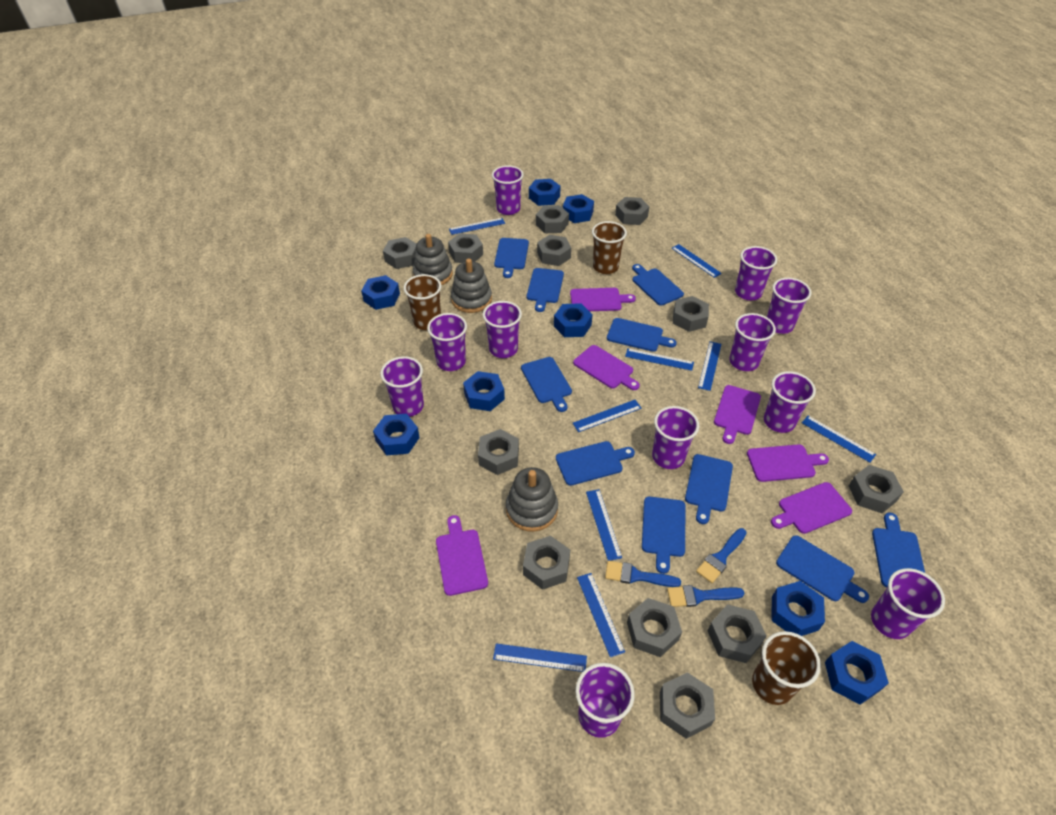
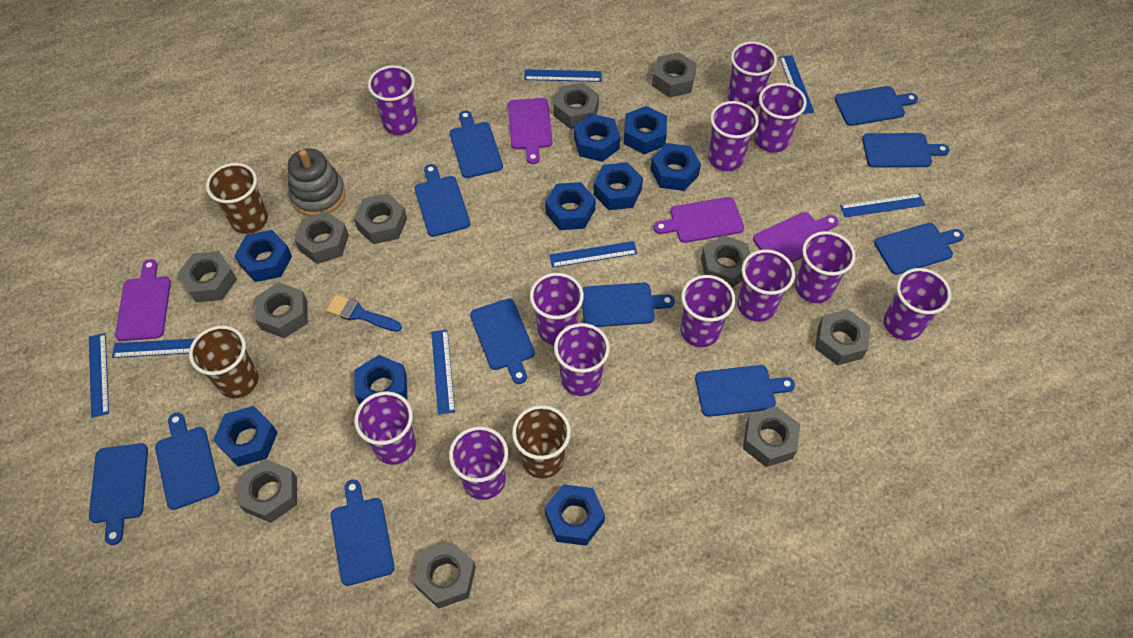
blue brush: 3 -> 1
blue cutting board: 10 -> 11
blue nut: 8 -> 9
blue ruler: 9 -> 7
grey nut: 12 -> 11
grey stacking toy: 3 -> 1
purple cup: 11 -> 12
purple cutting board: 6 -> 4

